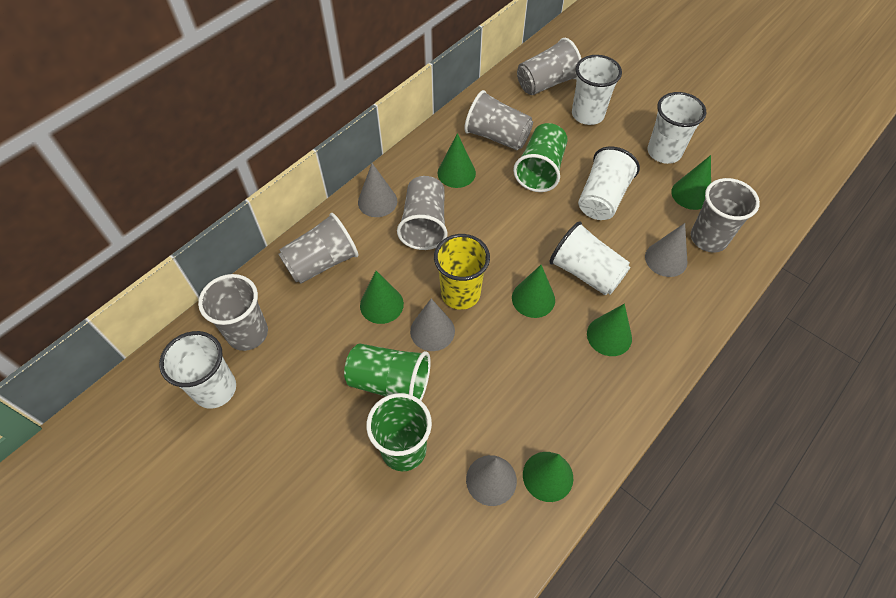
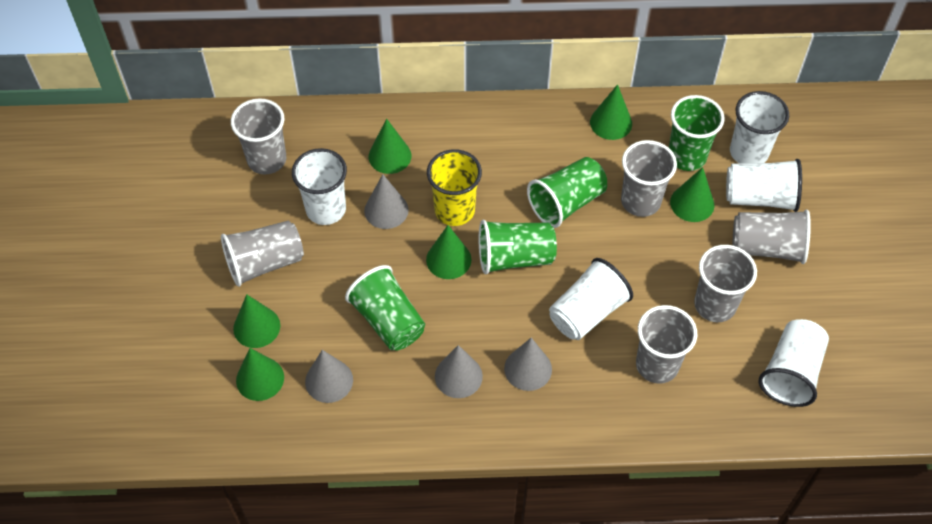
green cup: 3 -> 4

